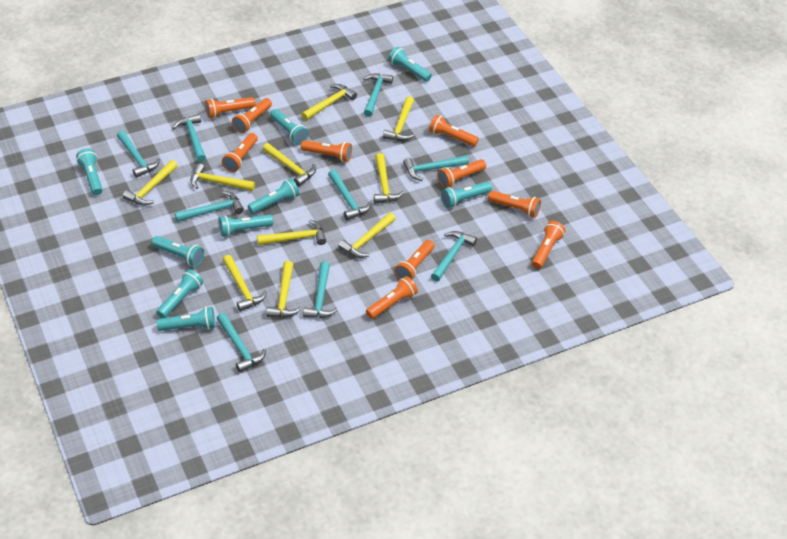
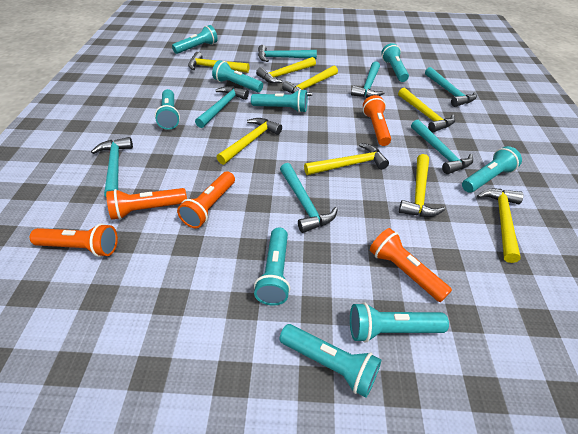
orange flashlight: 10 -> 5
turquoise hammer: 9 -> 7
yellow hammer: 10 -> 8

